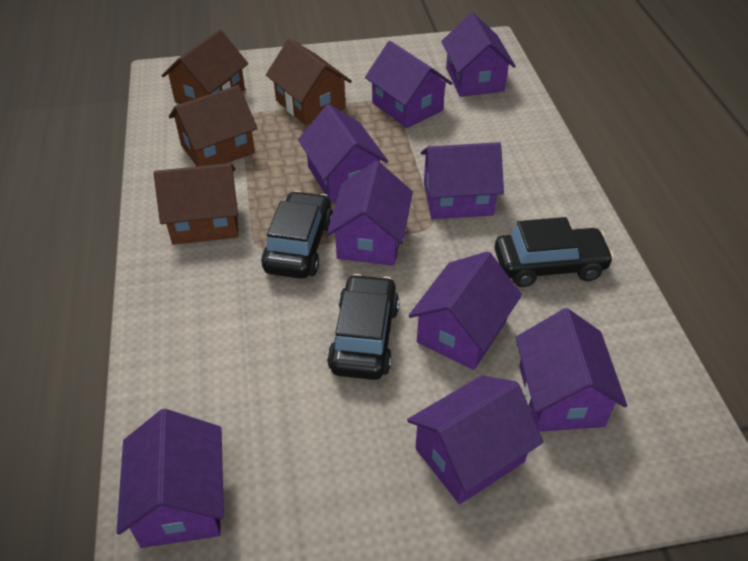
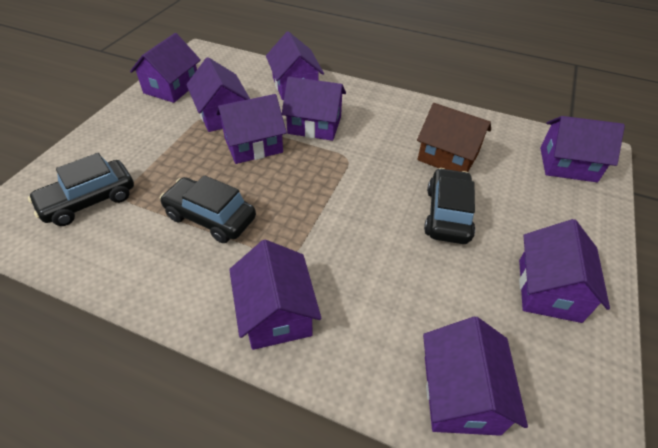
brown house: 4 -> 1

